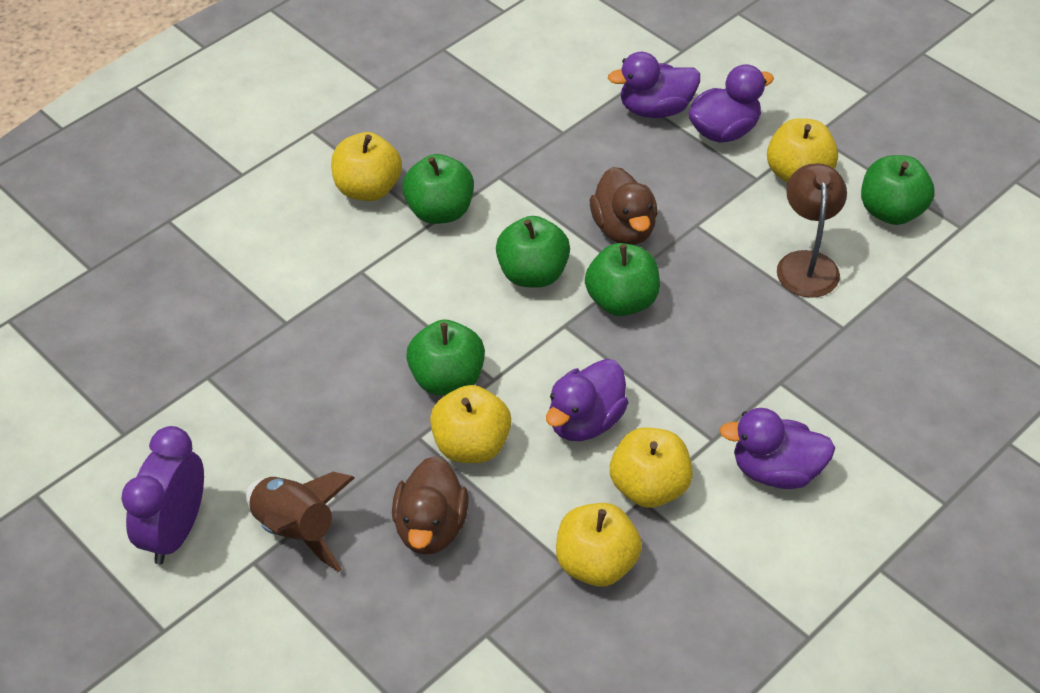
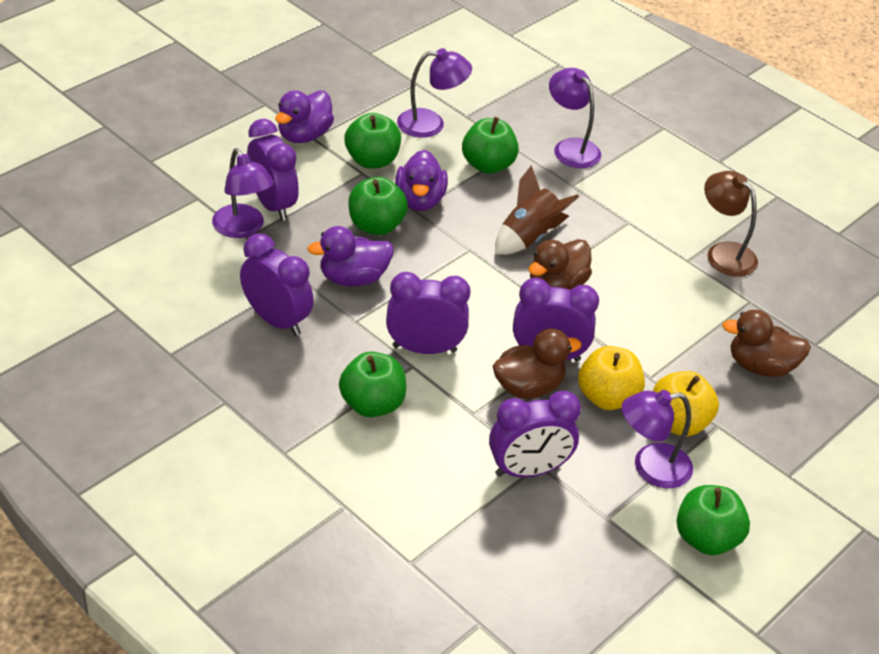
brown duck: 2 -> 3
purple clock: 1 -> 5
purple duck: 4 -> 3
purple lamp: 0 -> 4
yellow apple: 5 -> 2

